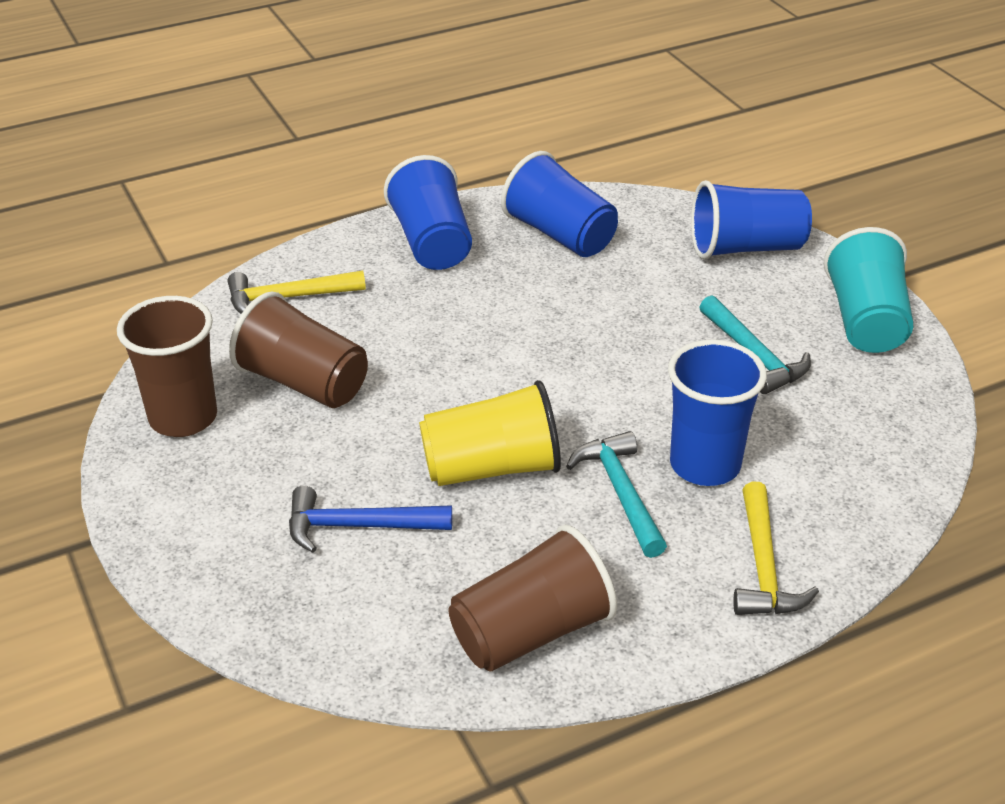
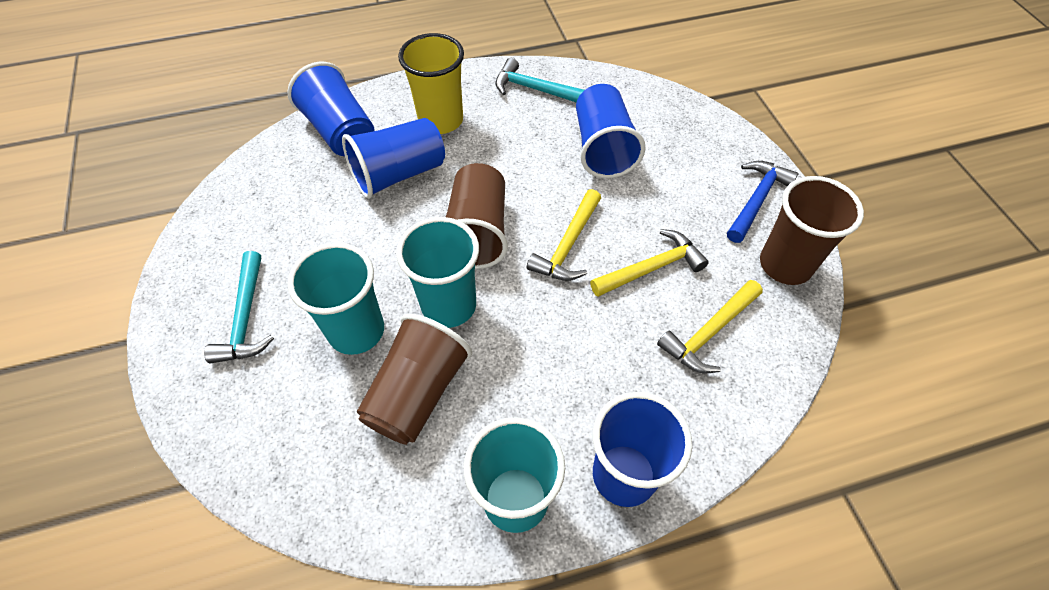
turquoise cup: 1 -> 3
yellow hammer: 2 -> 3

